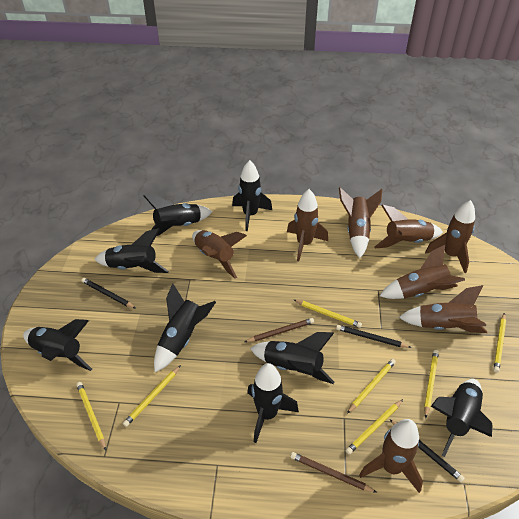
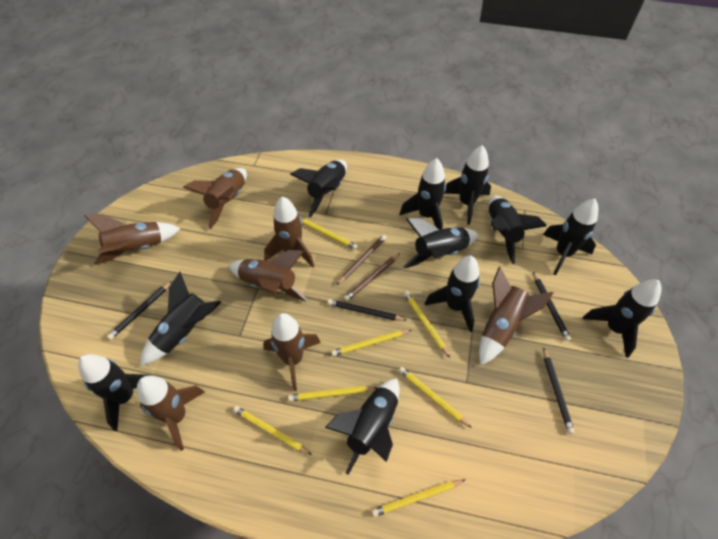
black pencil: 3 -> 4
black rocket: 8 -> 11
brown rocket: 8 -> 7

